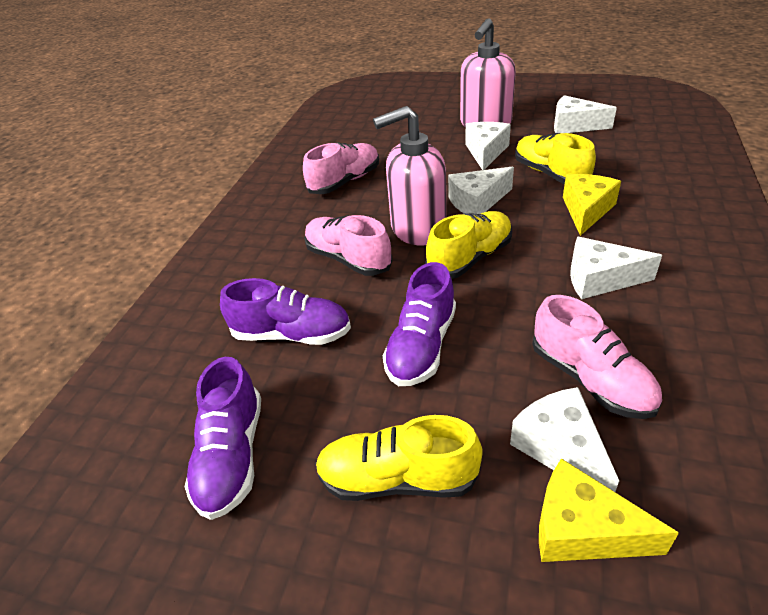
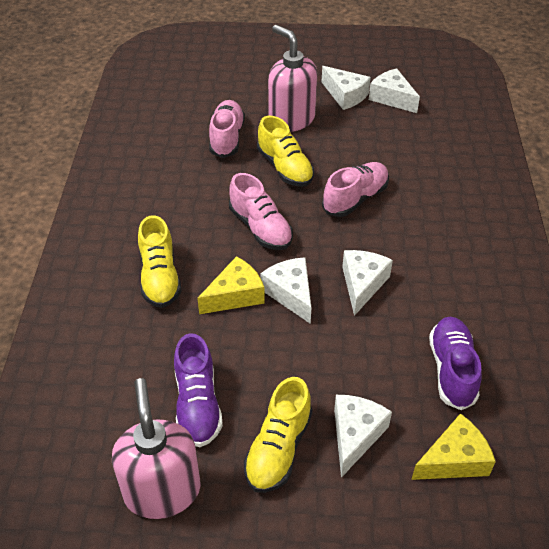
purple shoe: 3 -> 2

